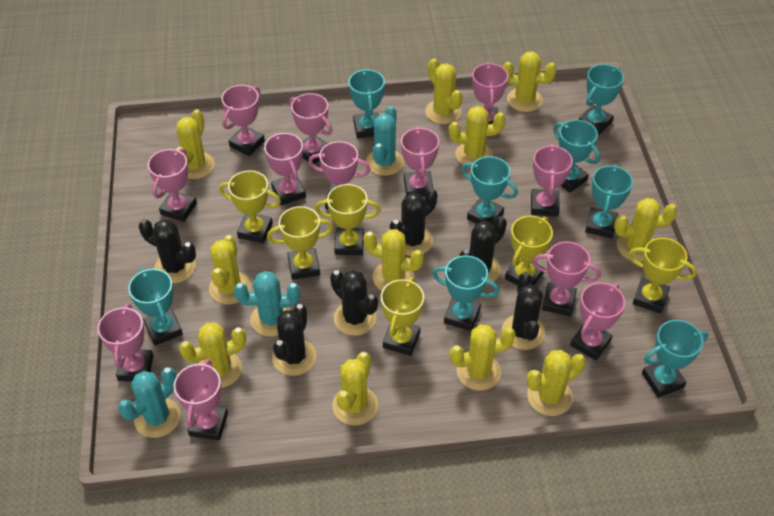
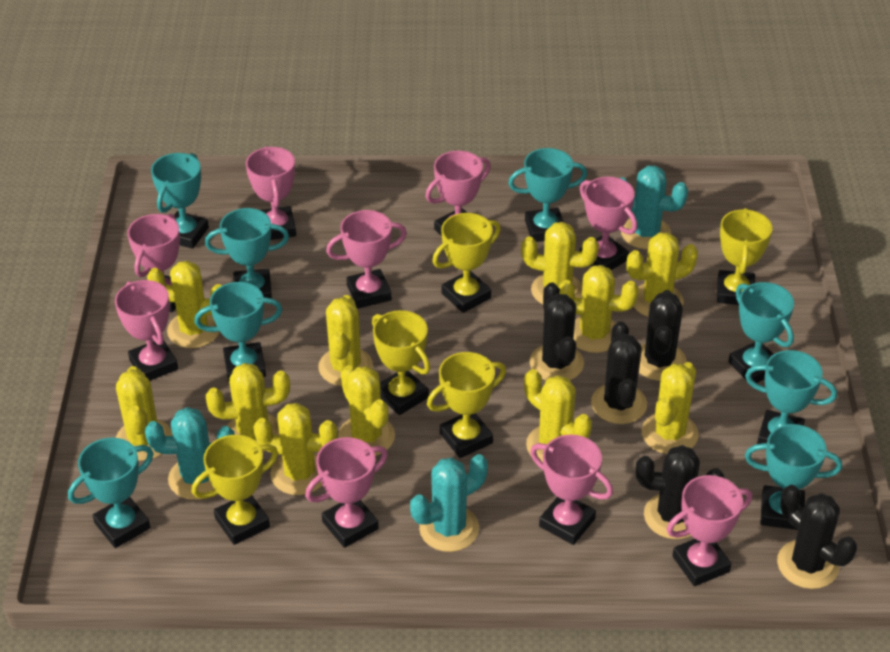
black cactus: 6 -> 5
pink trophy: 12 -> 9
yellow trophy: 6 -> 5

